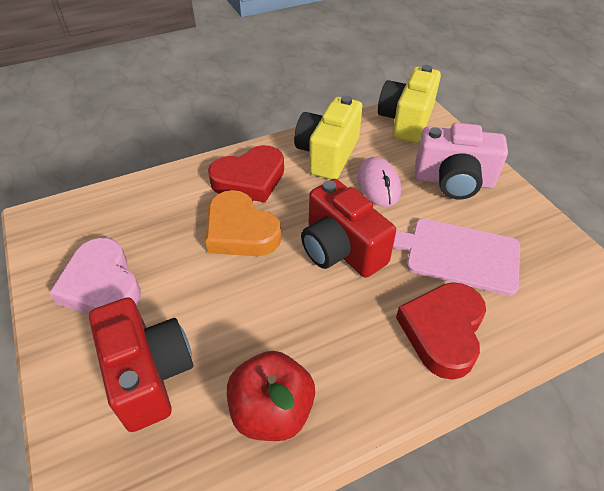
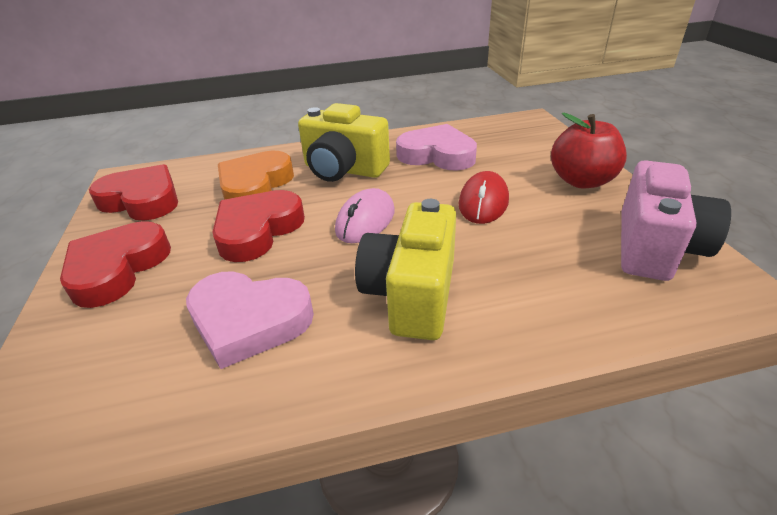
pink cutting board: 1 -> 0
pink heart: 1 -> 2
red camera: 2 -> 0
red heart: 2 -> 3
red mouse: 0 -> 1

